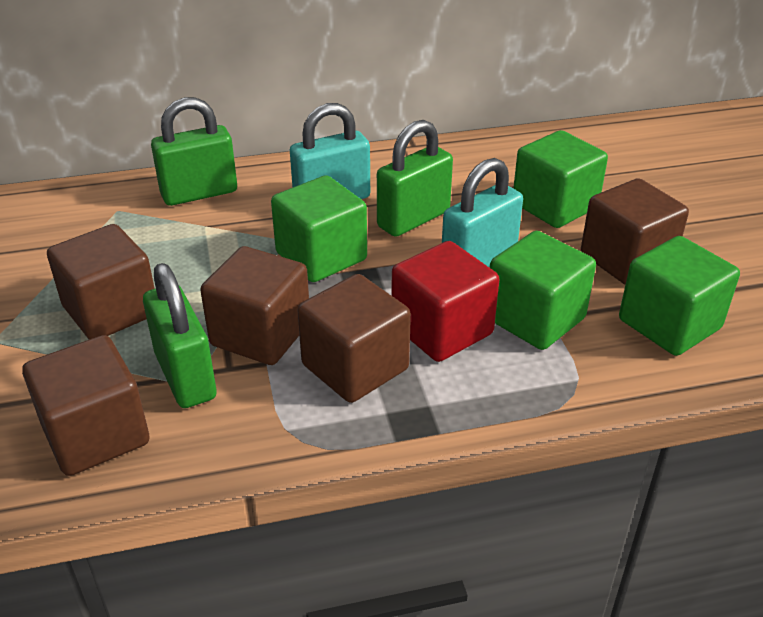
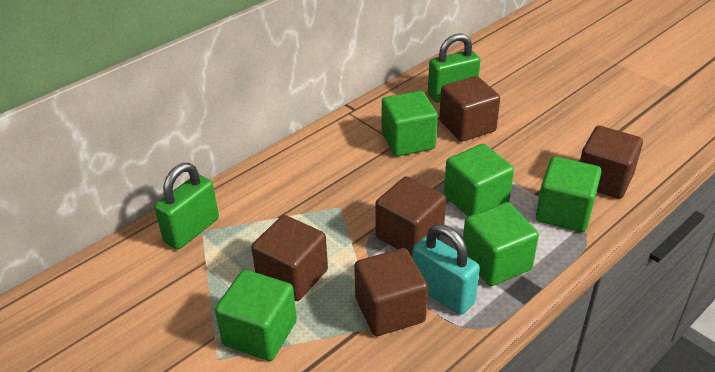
green cube: 4 -> 5
green padlock: 3 -> 2
red cube: 1 -> 0
turquoise padlock: 2 -> 1

